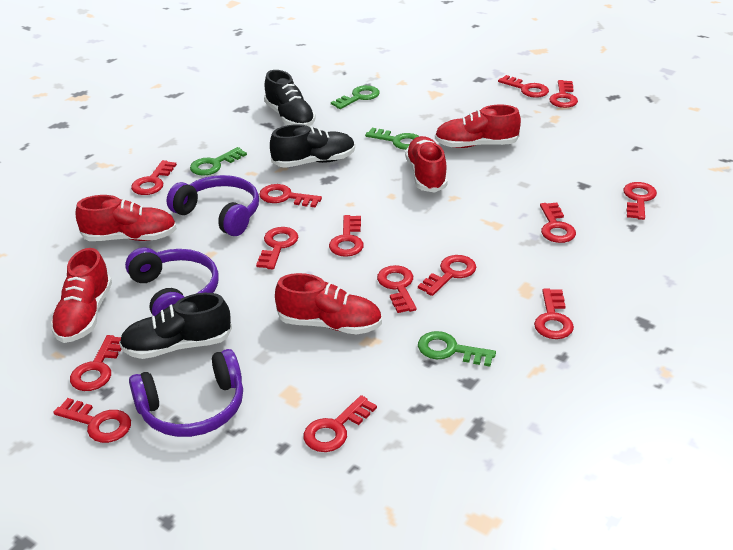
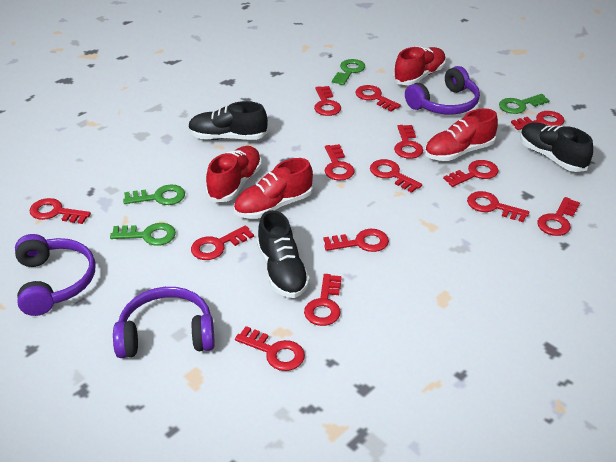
red shoe: 5 -> 4

